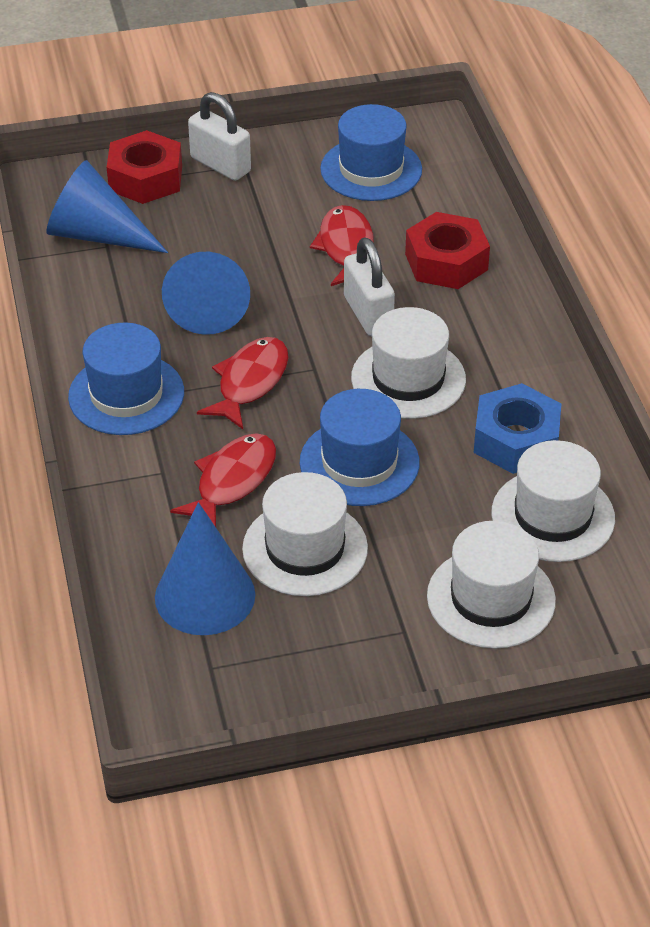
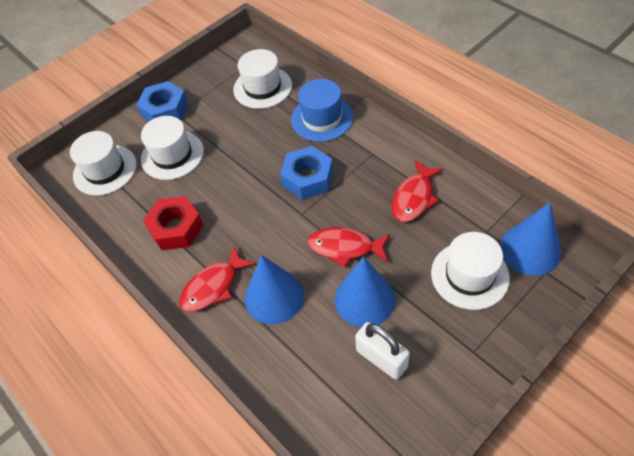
blue hat: 3 -> 1
blue nut: 1 -> 2
red nut: 2 -> 1
white padlock: 2 -> 1

